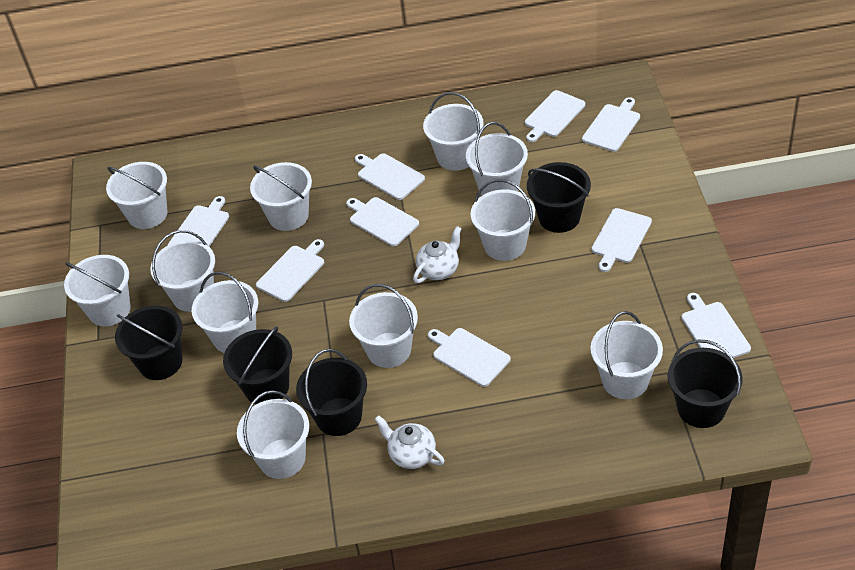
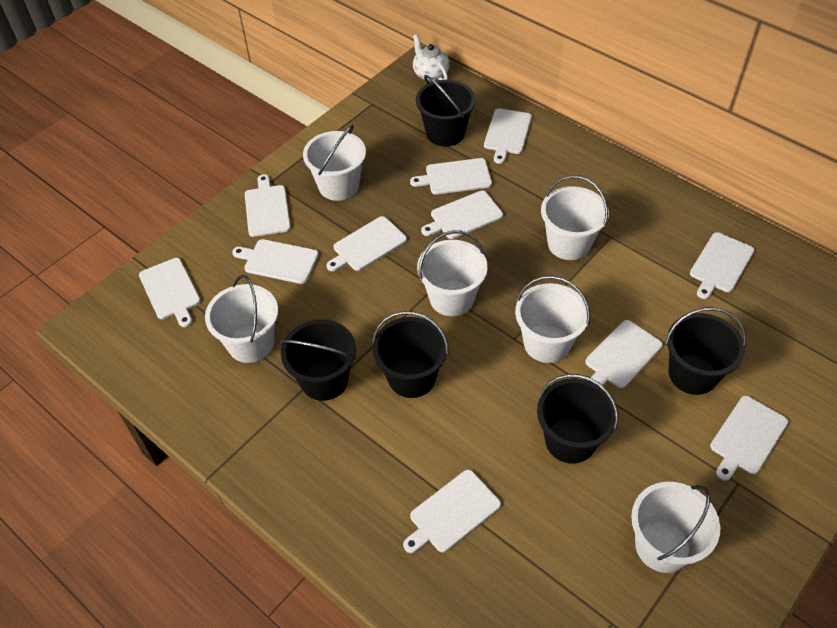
white bucket: 11 -> 6
white cutting board: 9 -> 11
white teapot: 2 -> 1

